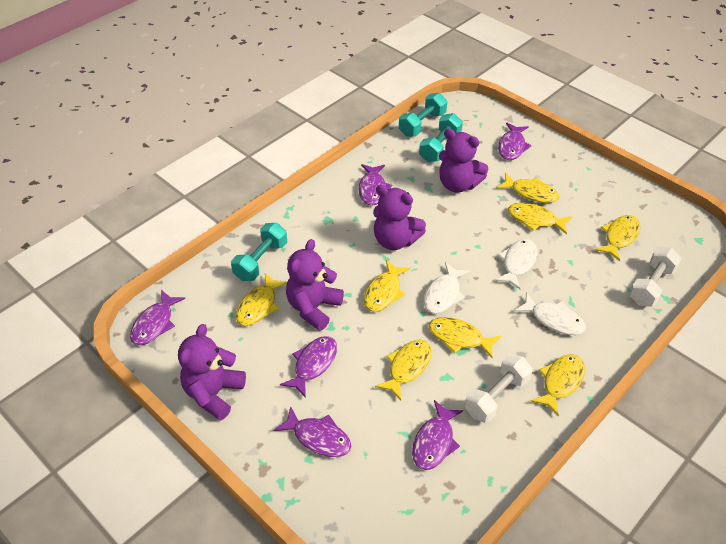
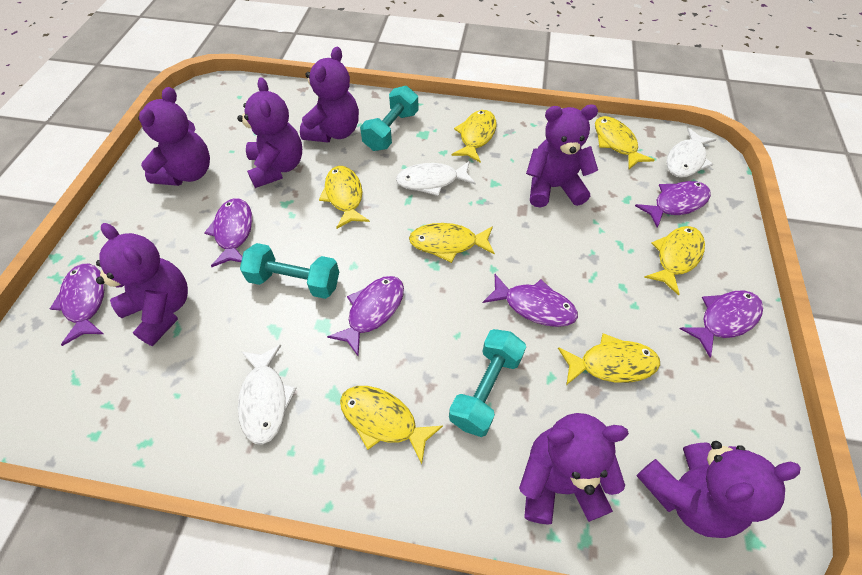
purple teddy bear: 4 -> 7
white dumbbell: 2 -> 0
yellow fish: 8 -> 7

